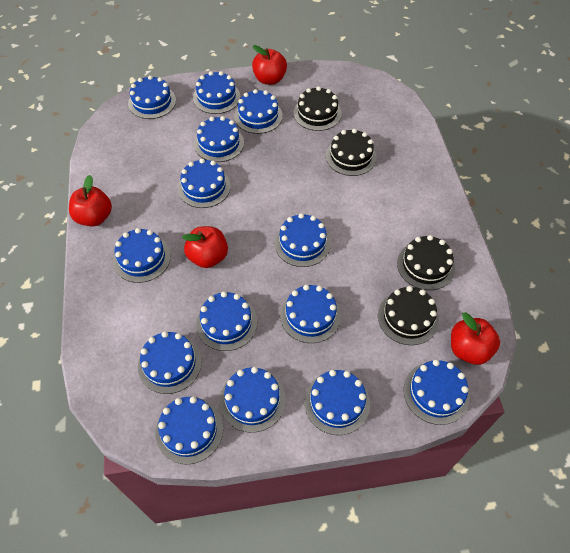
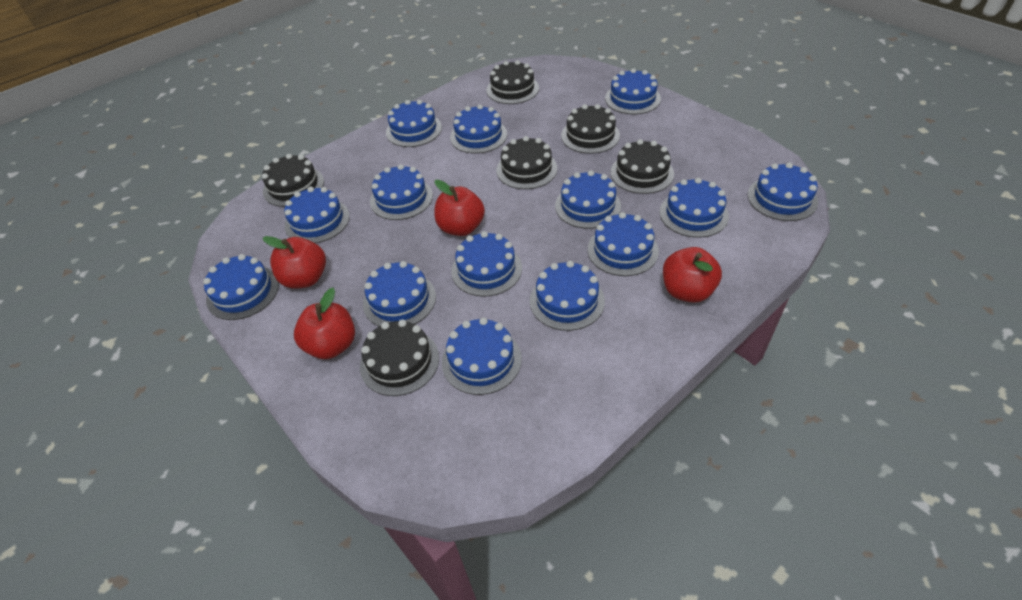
black cake: 4 -> 6

